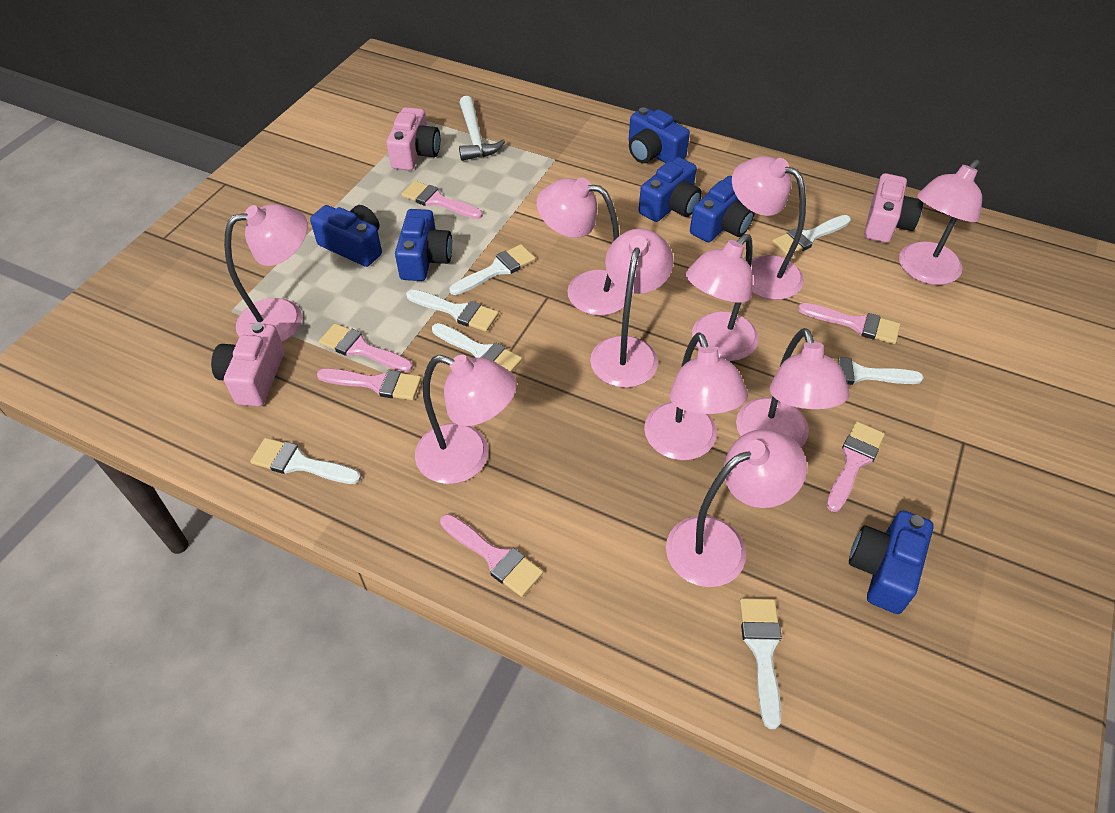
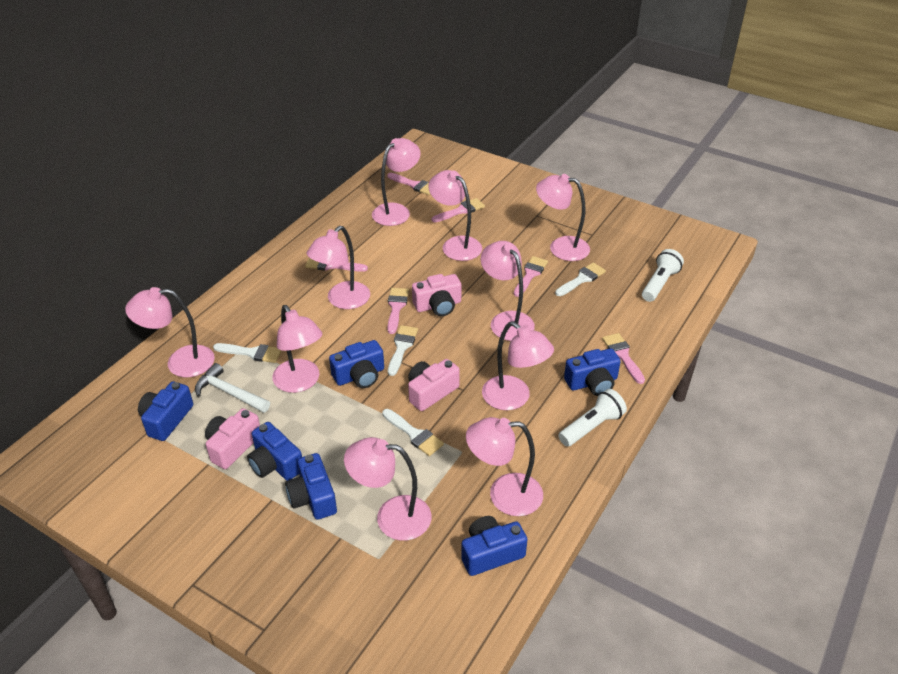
white brush: 7 -> 4
white flashlight: 0 -> 2

